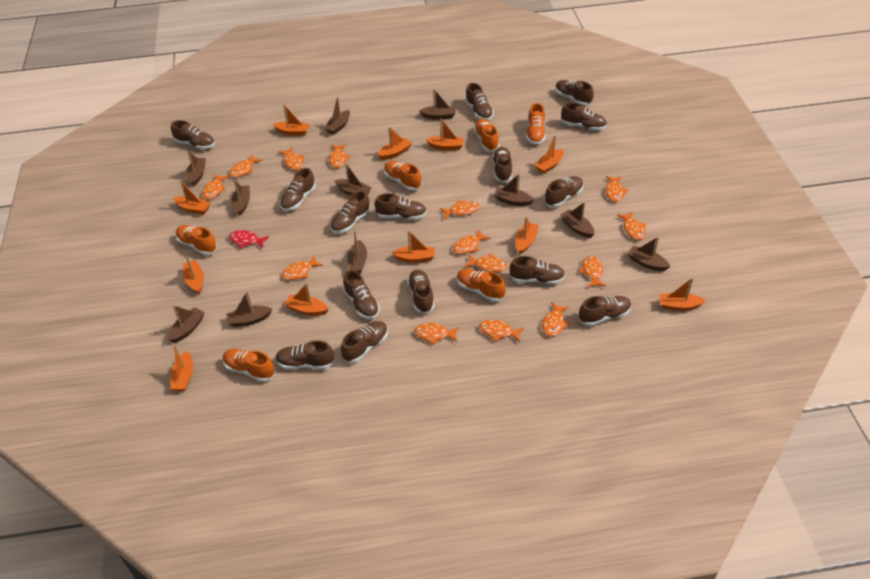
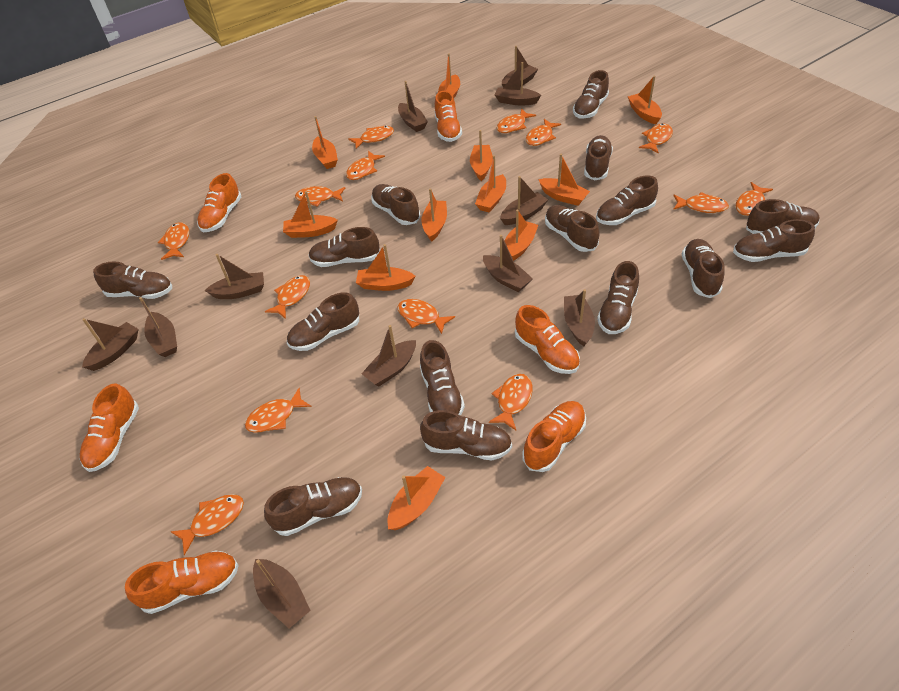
red fish: 1 -> 0

